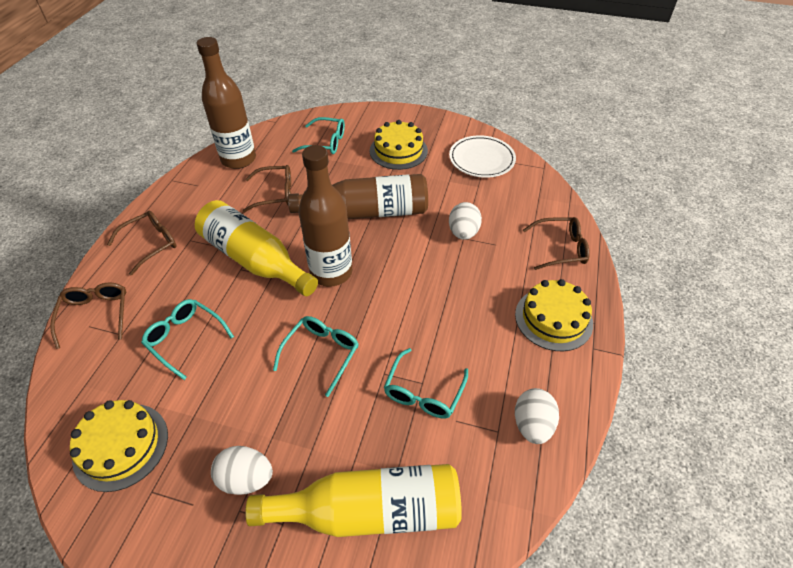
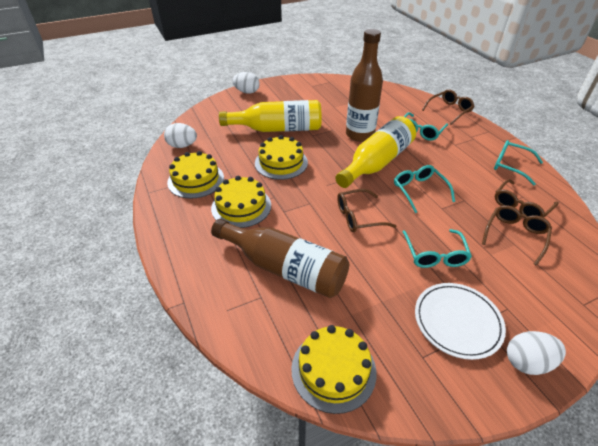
brown bottle: 3 -> 2
yellow cake: 3 -> 4

